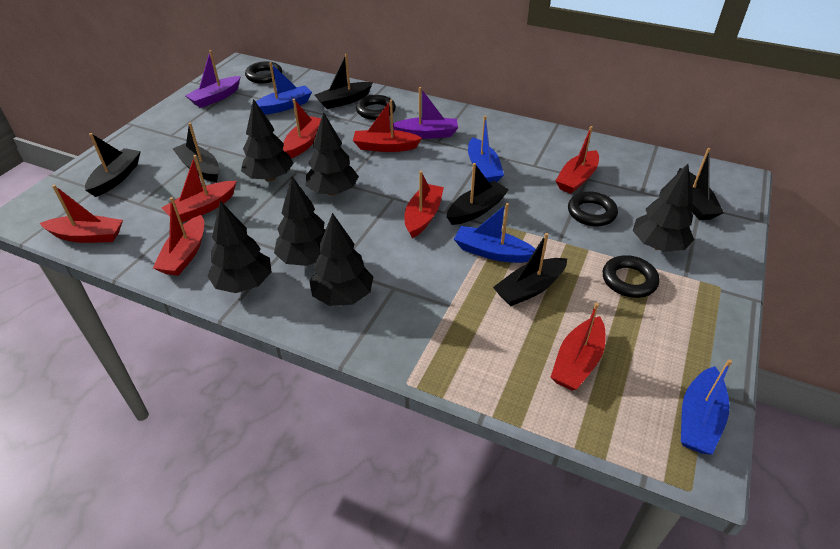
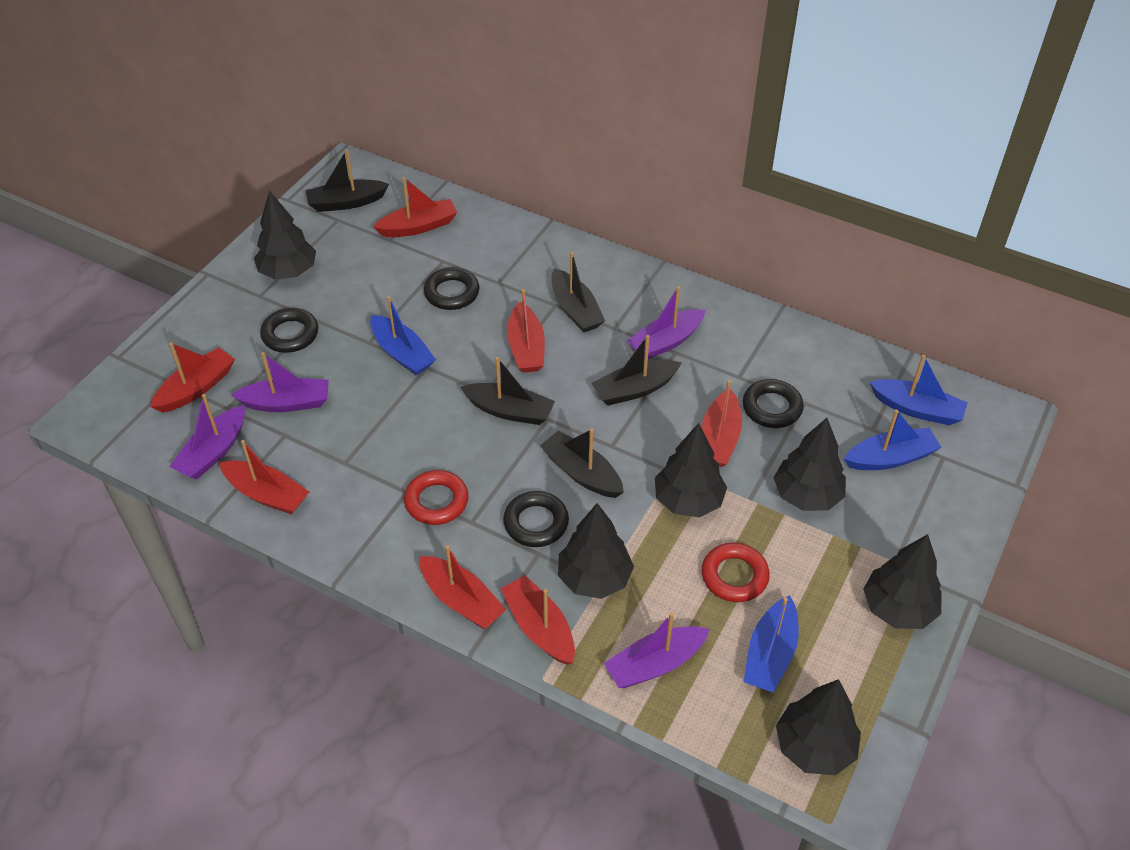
black boat: 6 -> 5
purple boat: 2 -> 4
red boat: 8 -> 7
red ring: 0 -> 2

